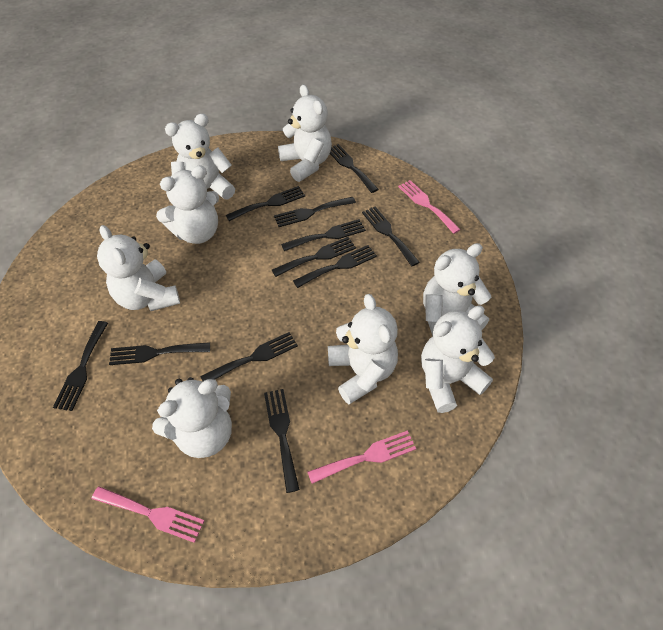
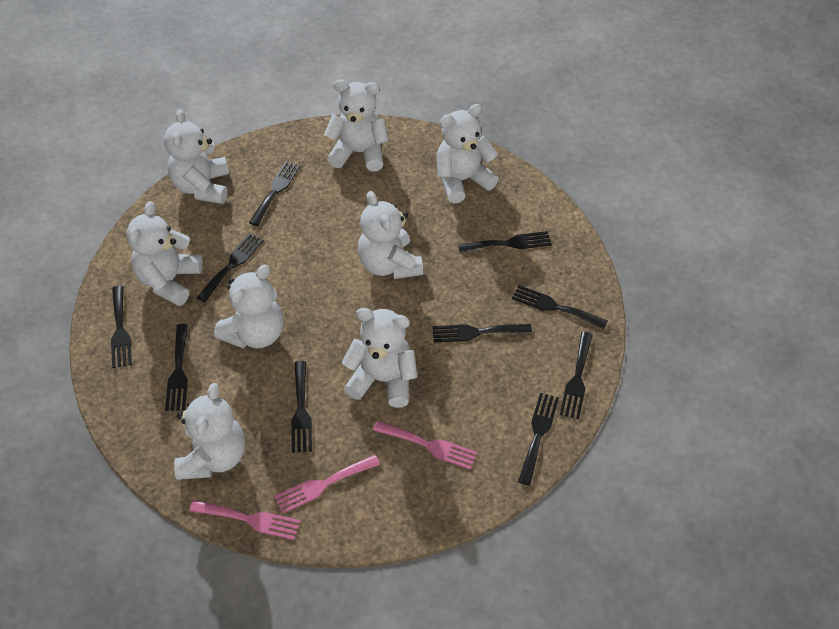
black fork: 11 -> 10

